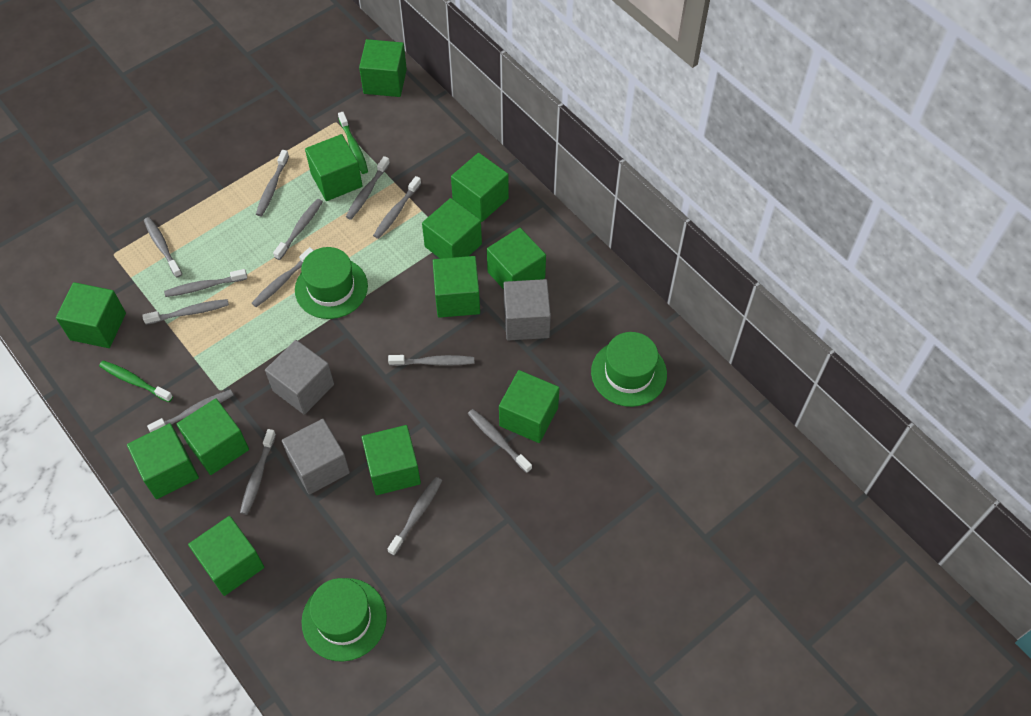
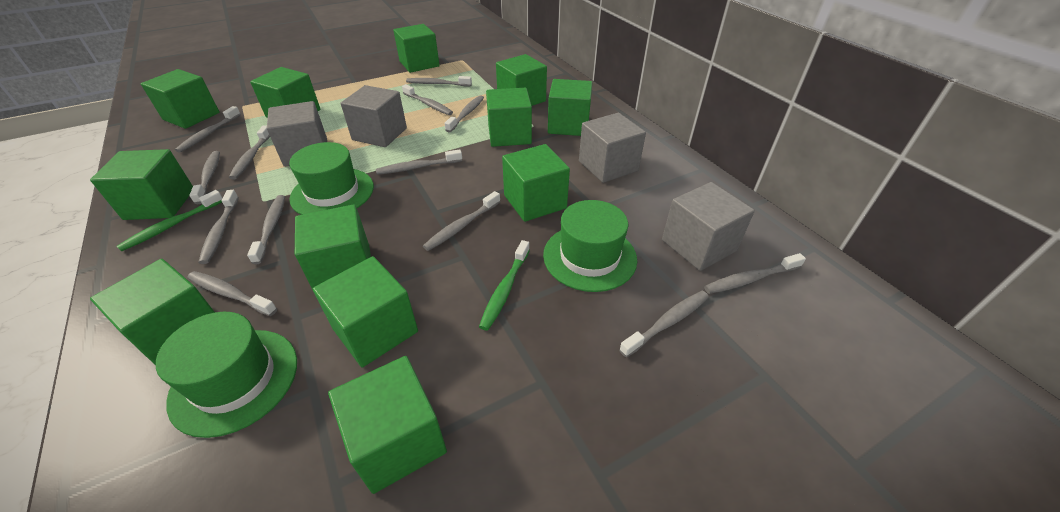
grey cube: 3 -> 4

